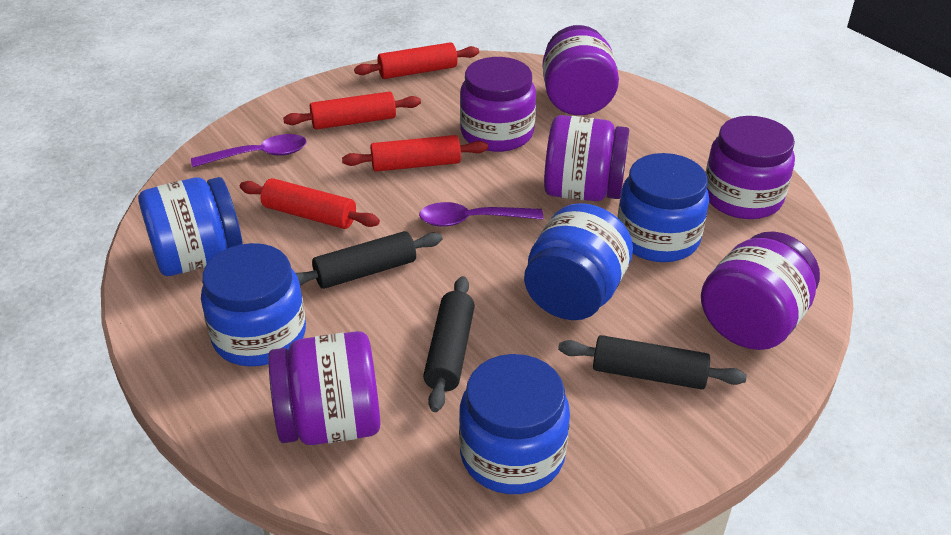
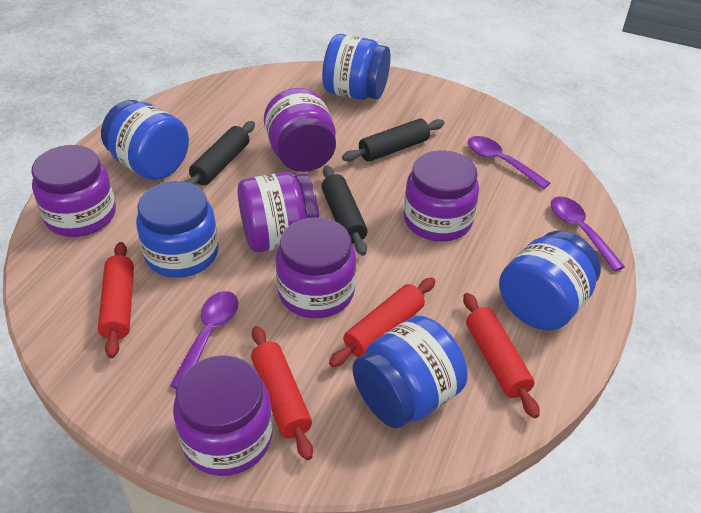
purple spoon: 2 -> 3

